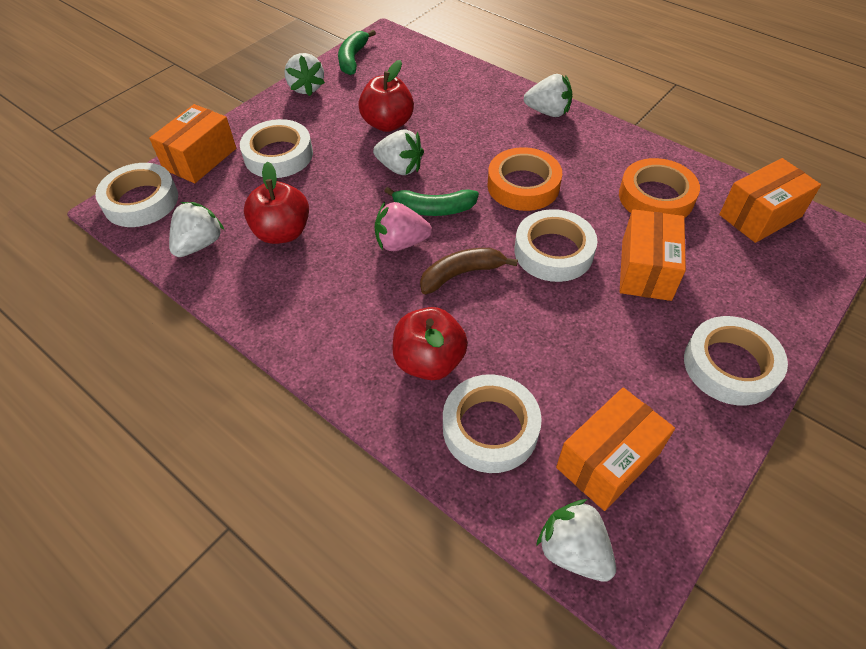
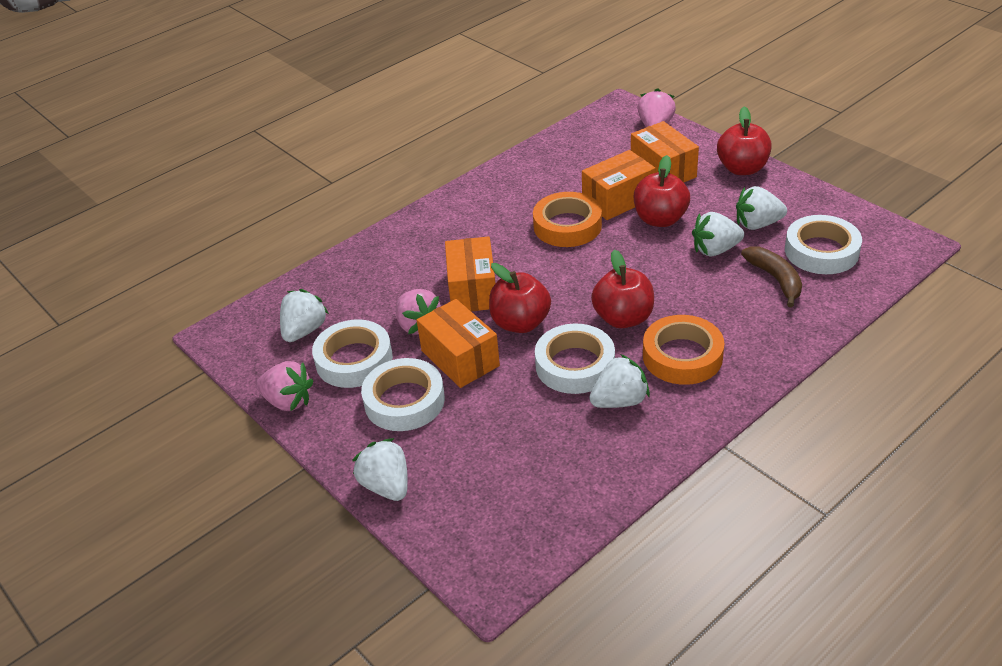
green banana: 2 -> 0
pink strawberry: 1 -> 3
red apple: 3 -> 4
white tape: 5 -> 4

